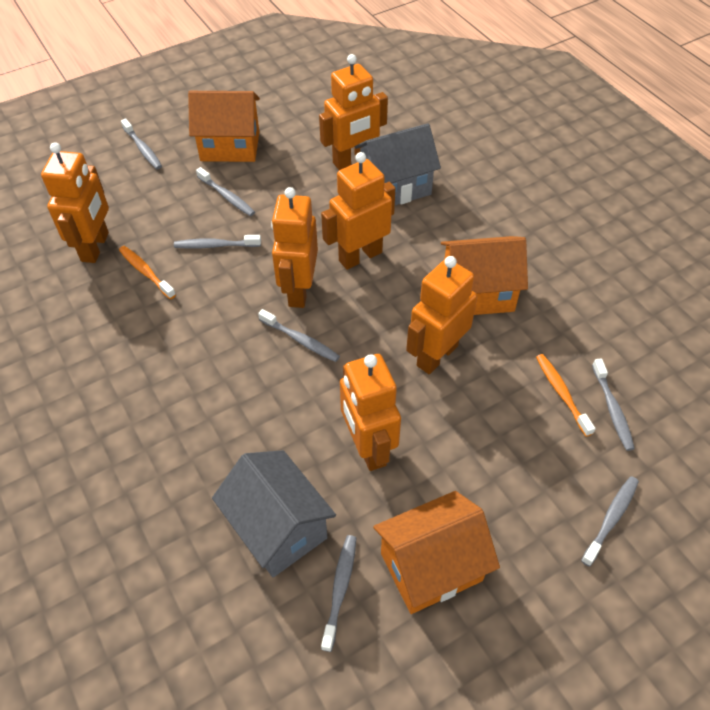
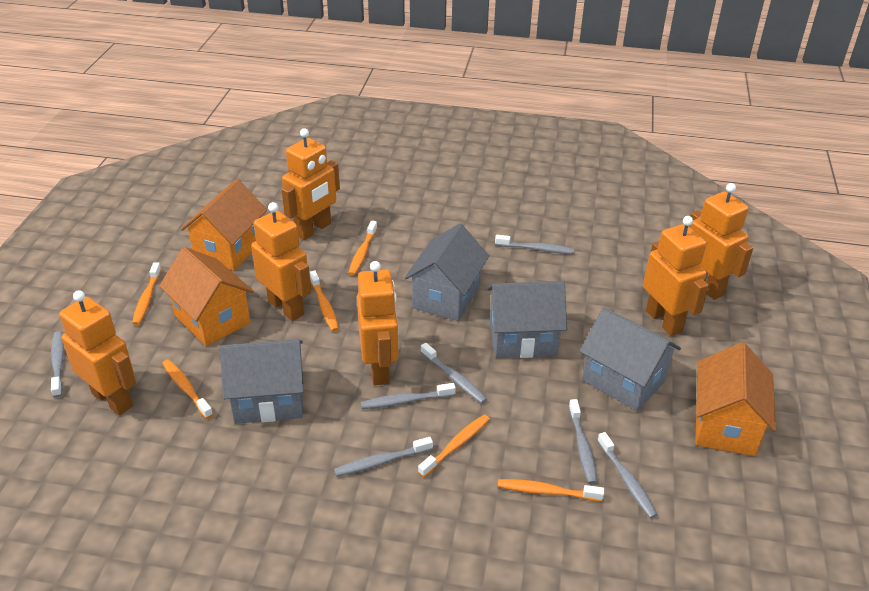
grey house: 2 -> 4
orange toothbrush: 2 -> 6

